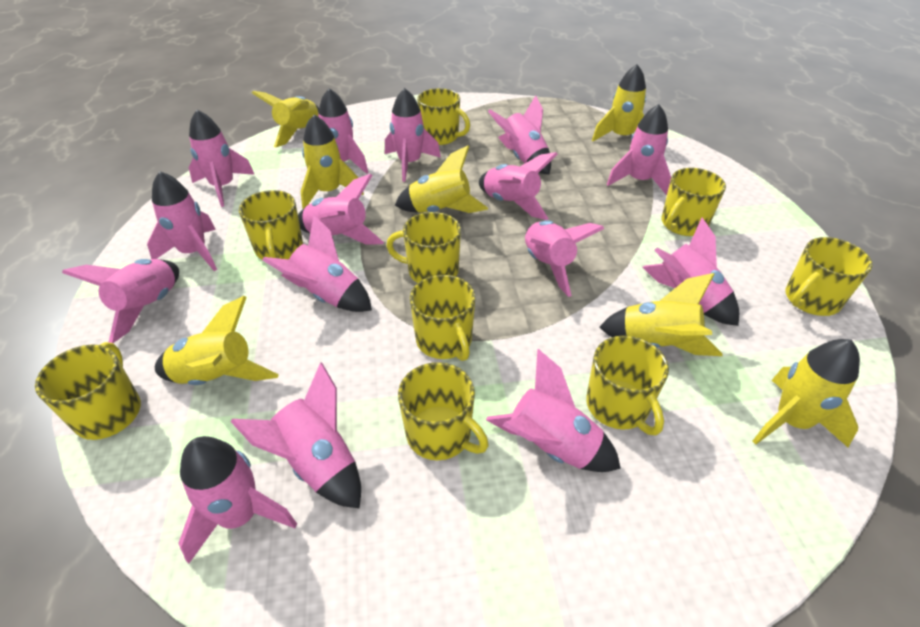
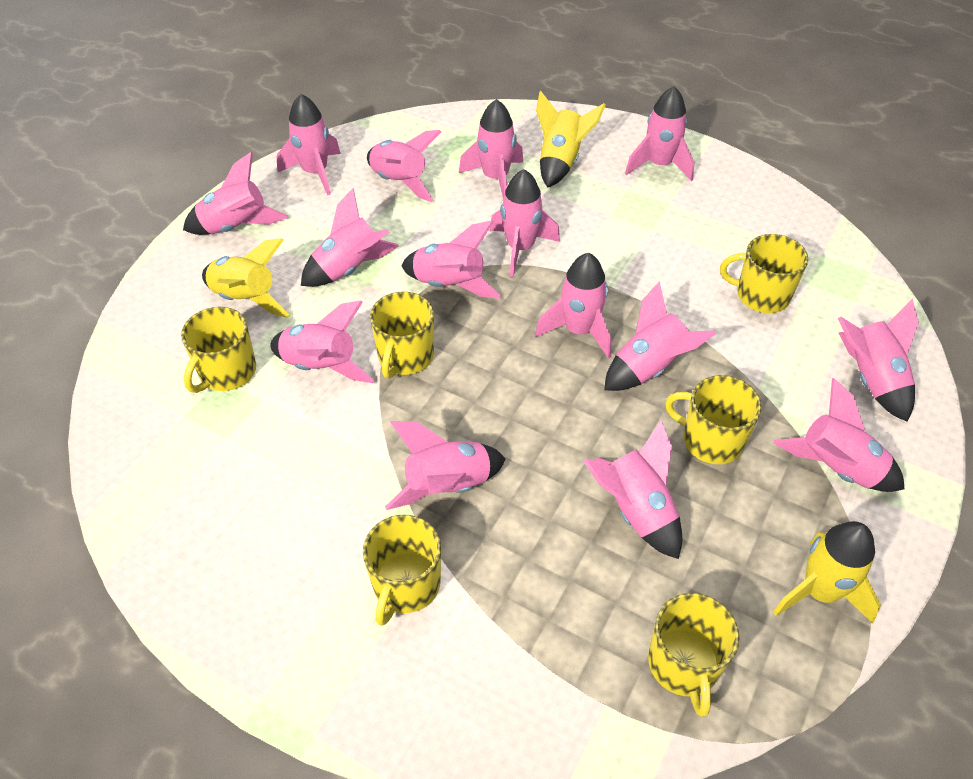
yellow mug: 9 -> 6
yellow rocket: 7 -> 3

